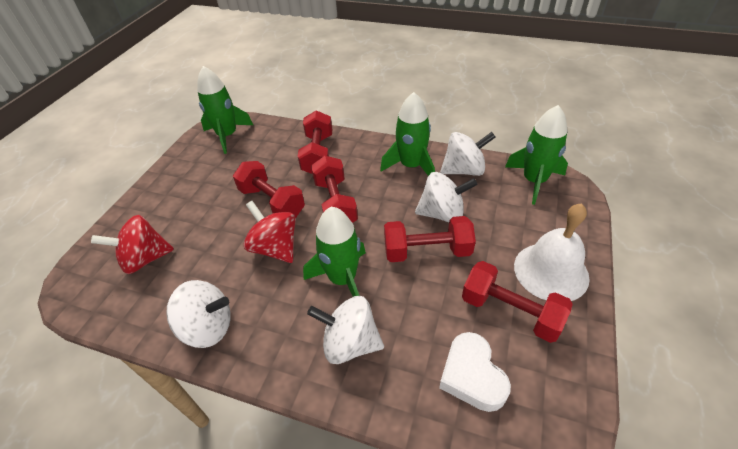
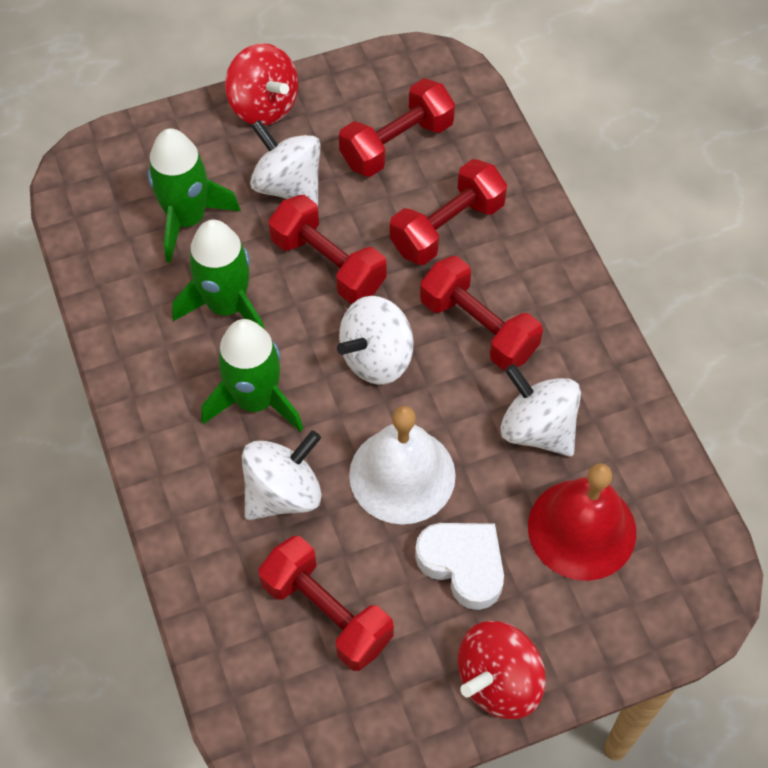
green rocket: 4 -> 3
red bell: 0 -> 1

